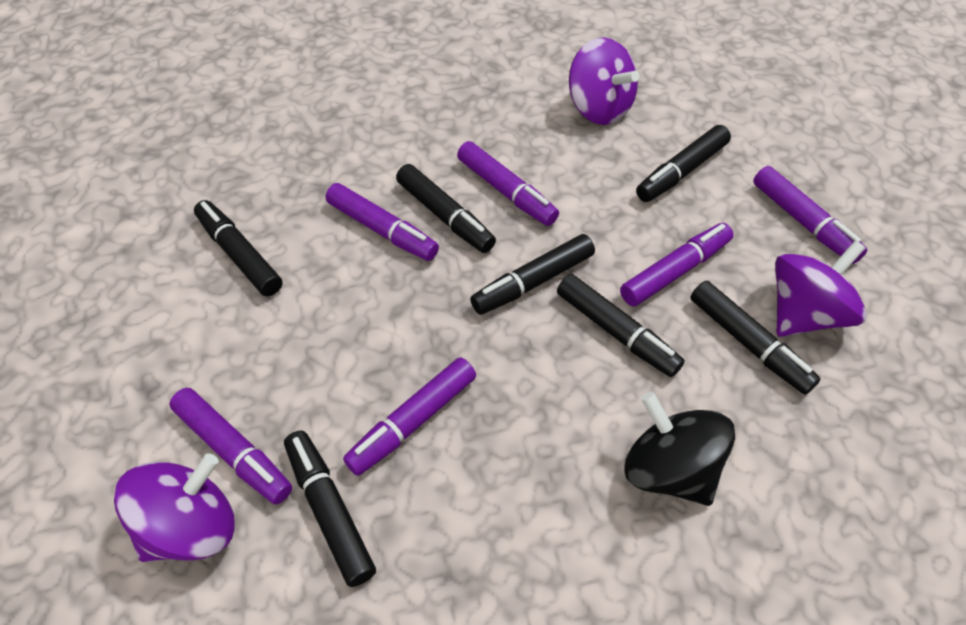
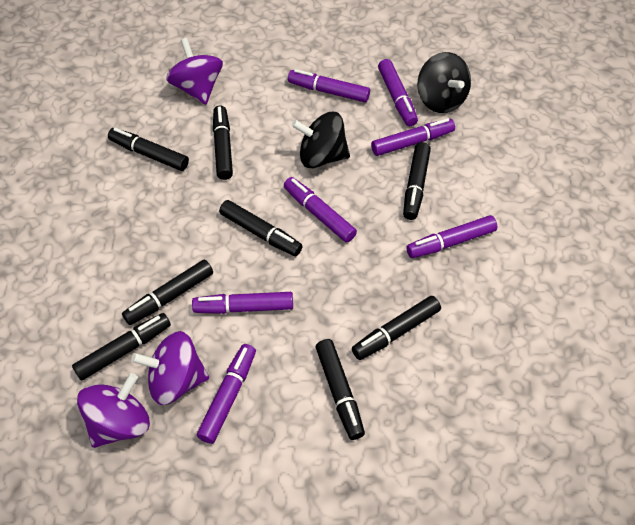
black marker: 7 -> 8
black spinning top: 1 -> 2
purple marker: 6 -> 7

